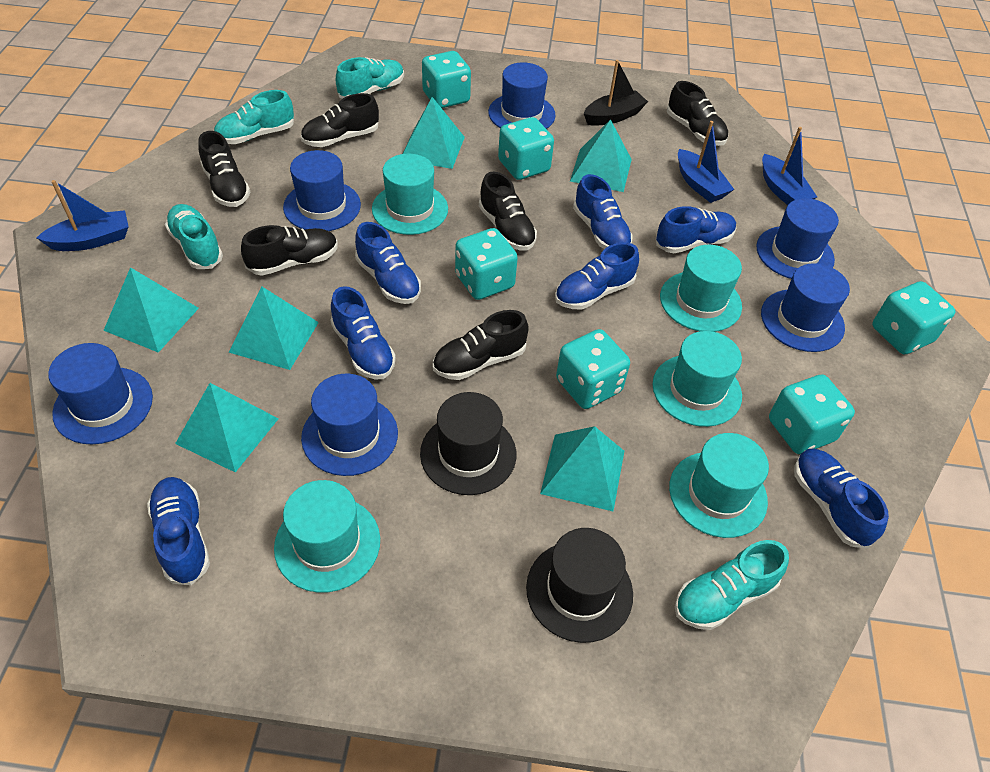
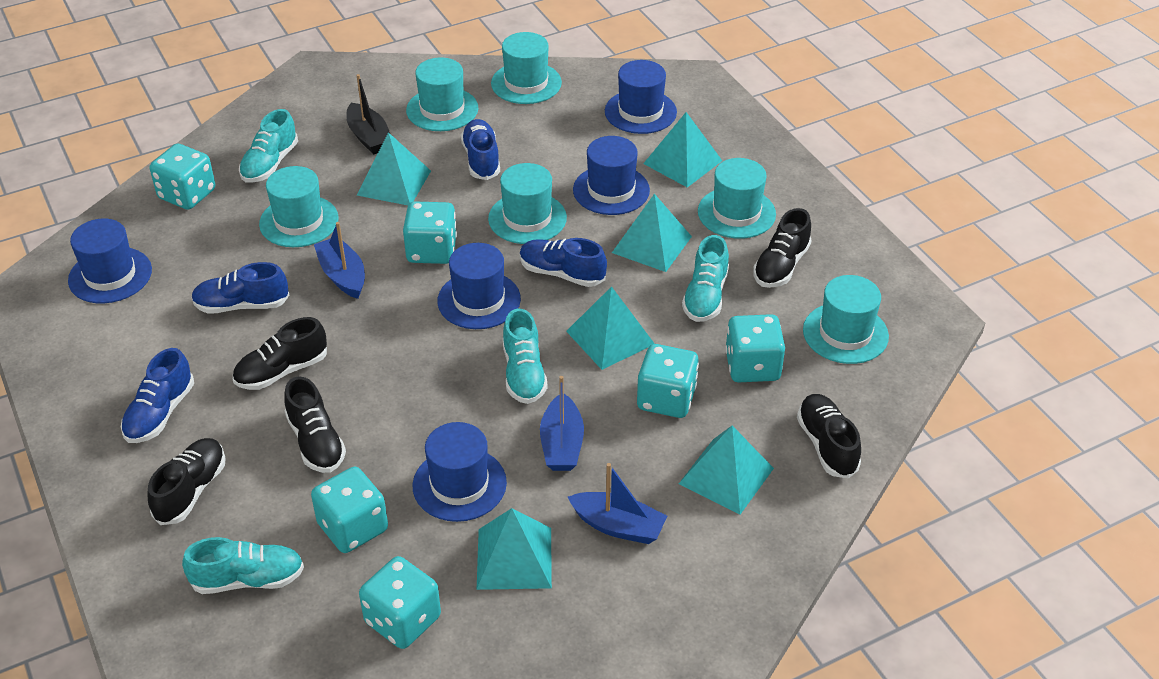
black hat: 2 -> 0
black shoe: 6 -> 5
blue hat: 6 -> 5
blue shoe: 7 -> 4
turquoise hat: 5 -> 6

